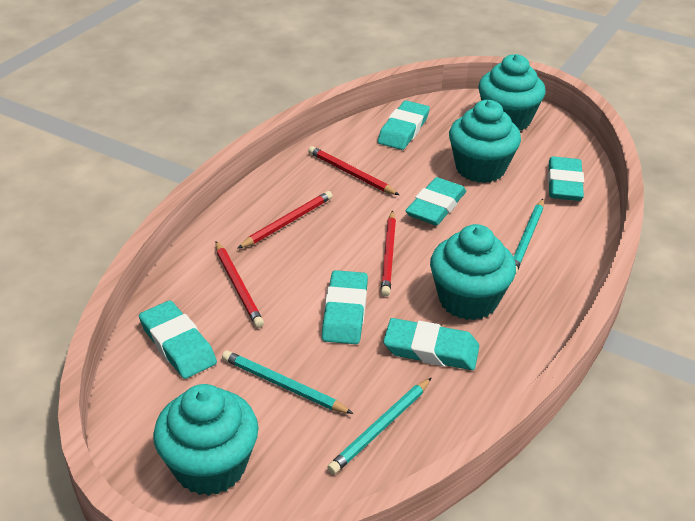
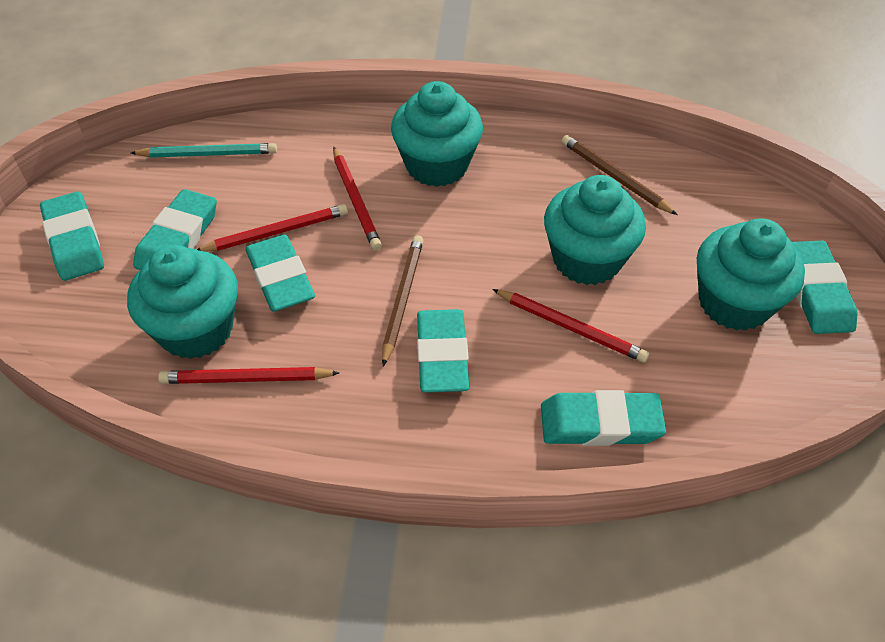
brown pencil: 0 -> 2
turquoise pencil: 3 -> 1

